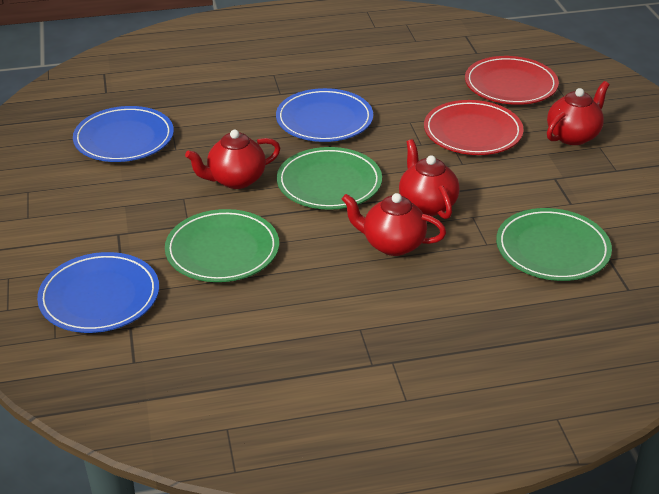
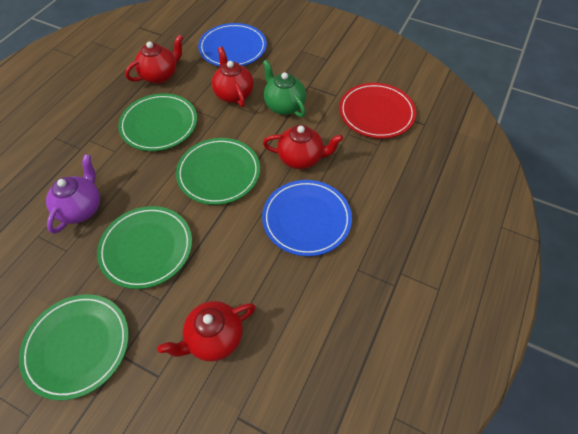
blue plate: 3 -> 2
green plate: 3 -> 4
green teapot: 0 -> 1
purple teapot: 0 -> 1
red plate: 2 -> 1

